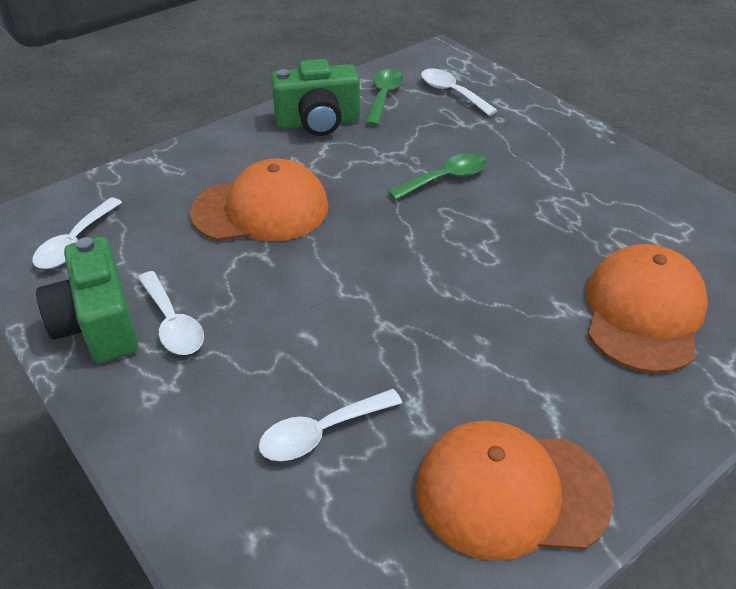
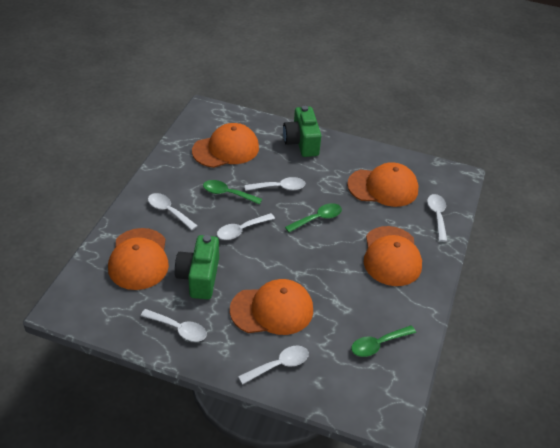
green spoon: 2 -> 3
orange cap: 3 -> 5
white spoon: 4 -> 6

